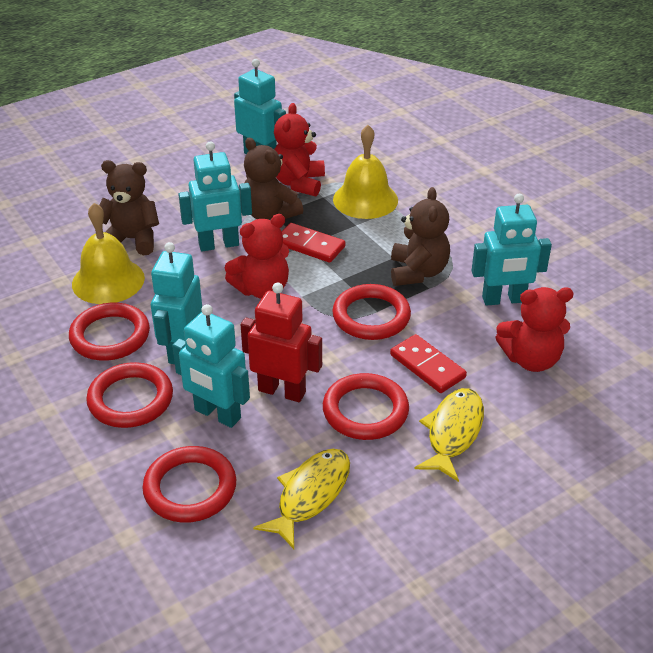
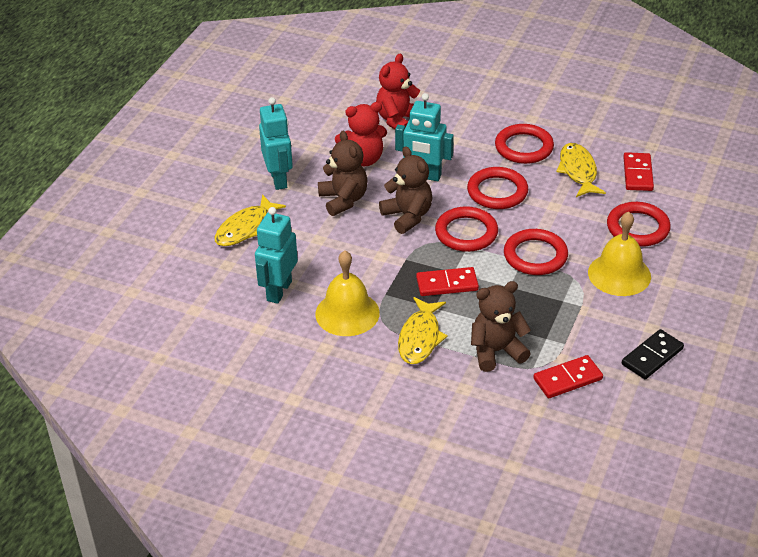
black domino: 0 -> 1
red domino: 2 -> 3
red robot: 1 -> 0
red teddy bear: 3 -> 2
turquoise robot: 5 -> 3
yellow fish: 2 -> 3

